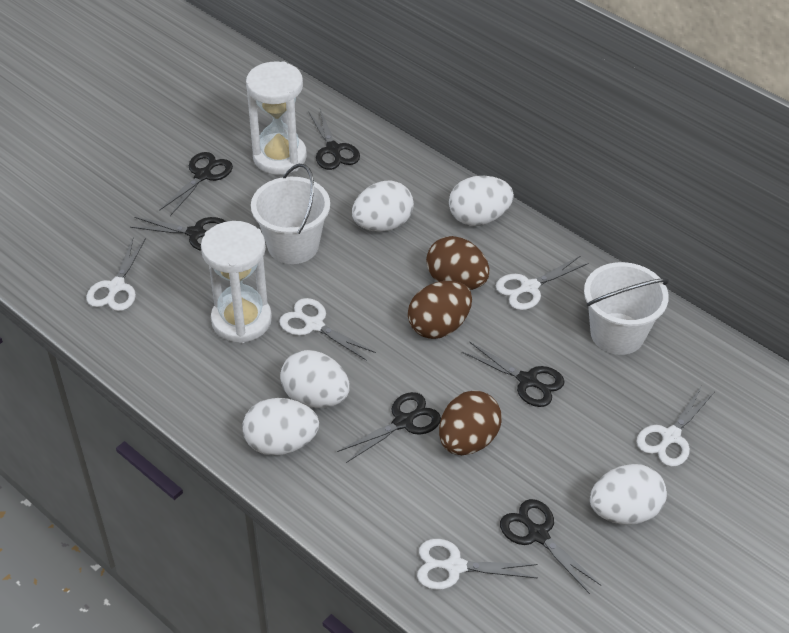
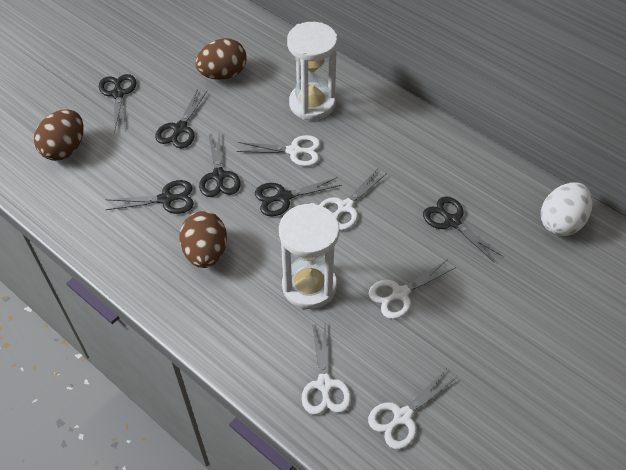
white bucket: 2 -> 0
white egg: 5 -> 1

